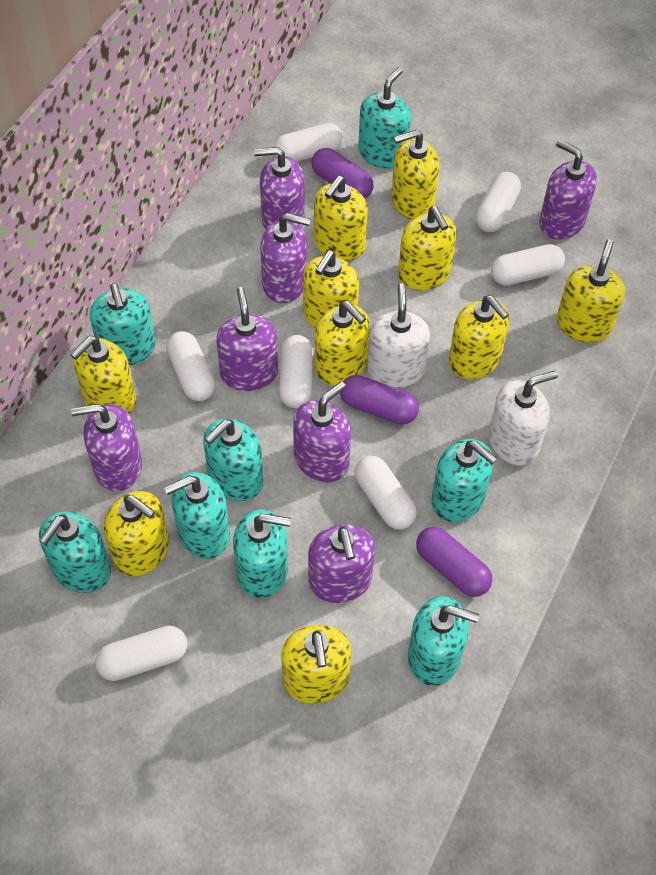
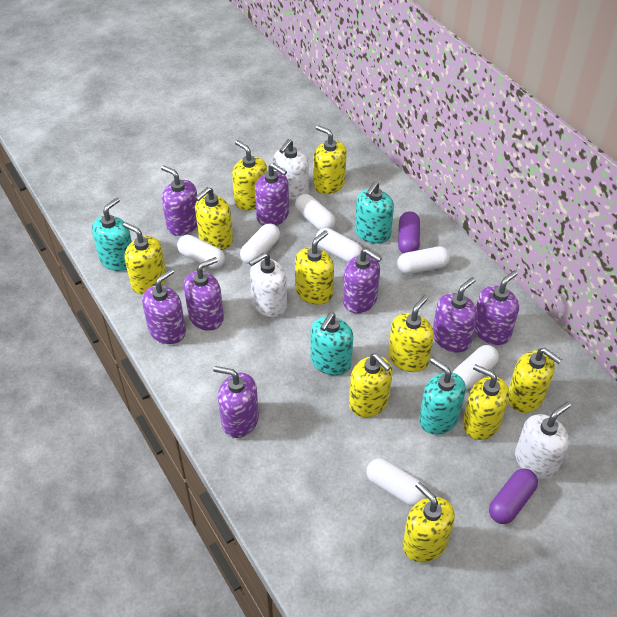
purple capsule: 3 -> 2
purple soap dispenser: 7 -> 8
turquoise soap dispenser: 8 -> 4
white soap dispenser: 2 -> 3

